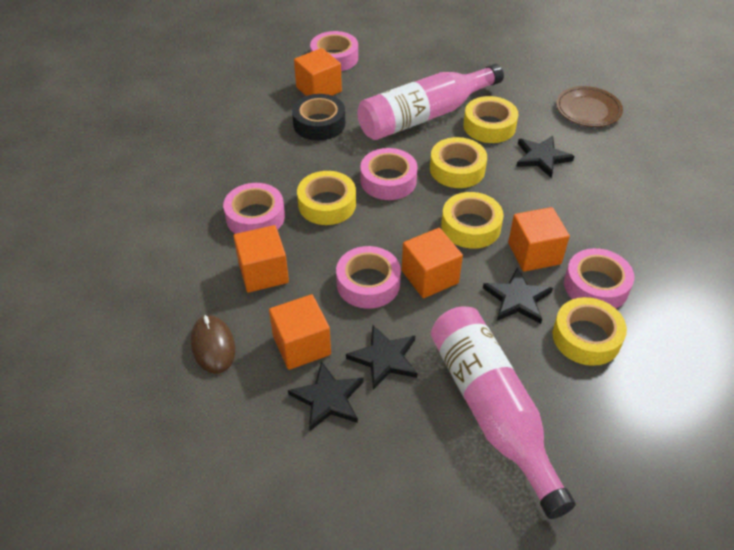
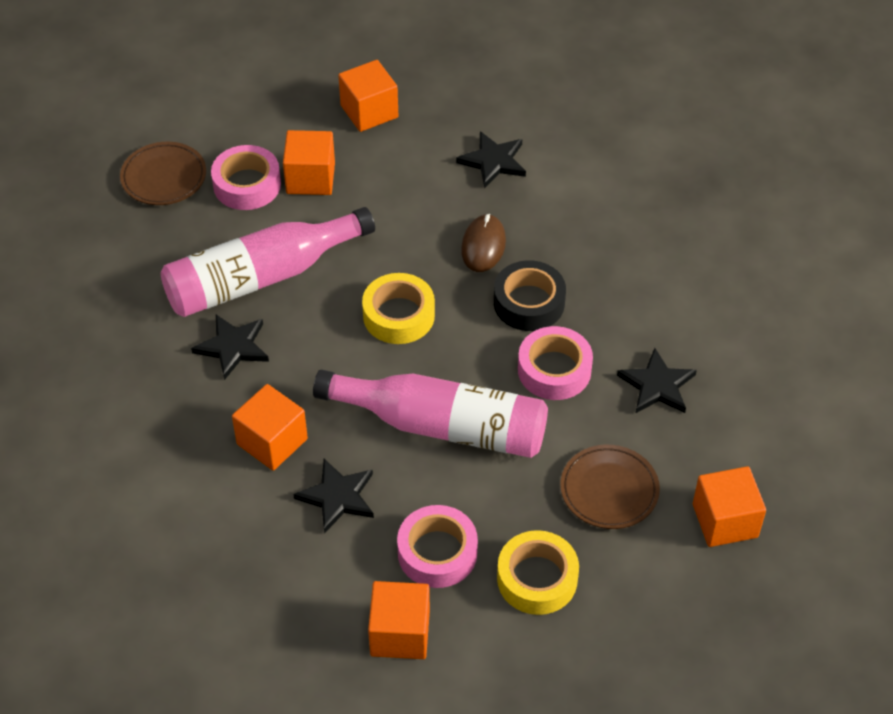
brown plate: 1 -> 2
pink tape: 5 -> 3
yellow tape: 5 -> 2

